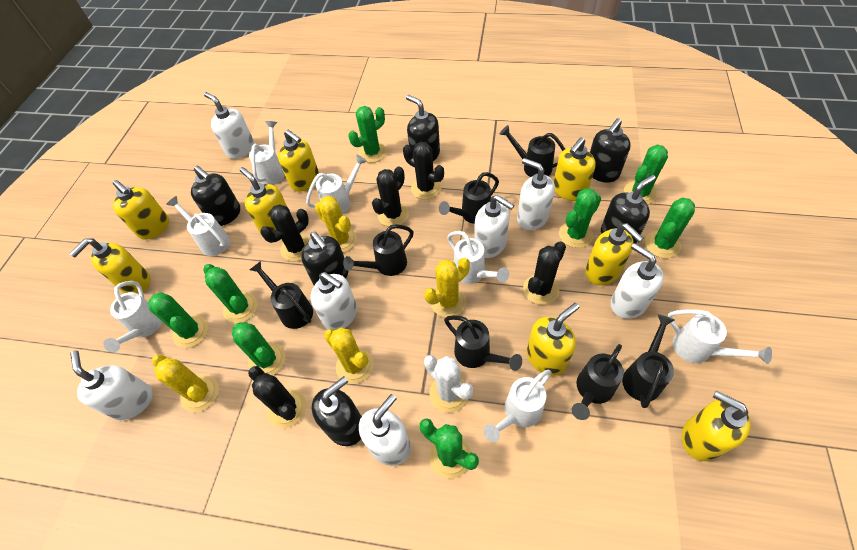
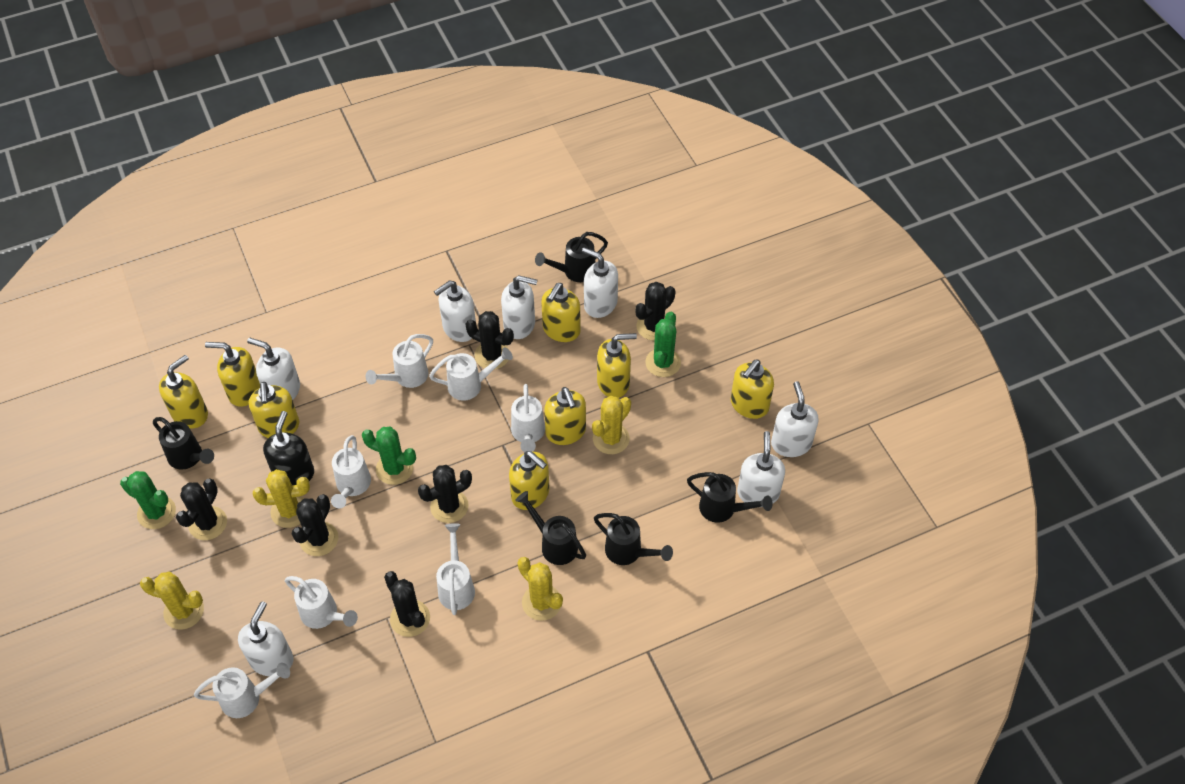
black cactus: 5 -> 6
black soap dispenser: 6 -> 1
black watering can: 7 -> 5
green cactus: 8 -> 3
white cactus: 1 -> 0

